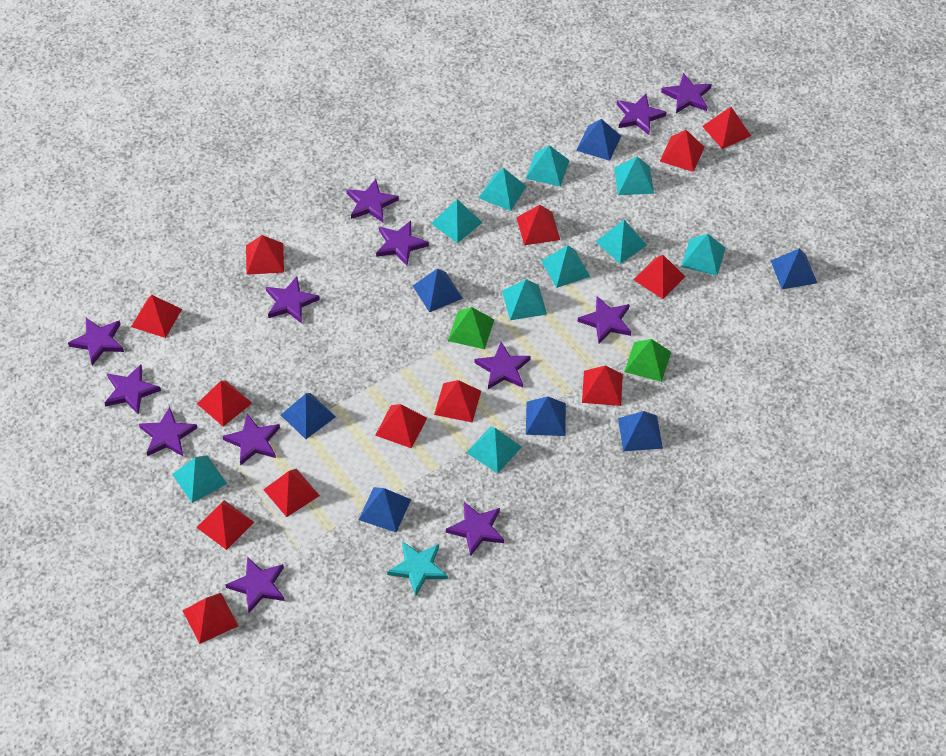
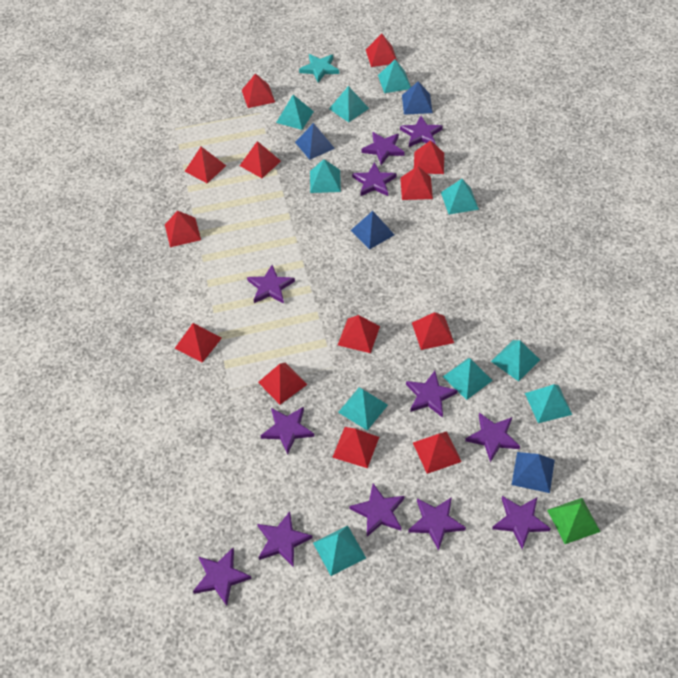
blue pyramid: 7 -> 4
green pyramid: 2 -> 1
purple star: 13 -> 12

